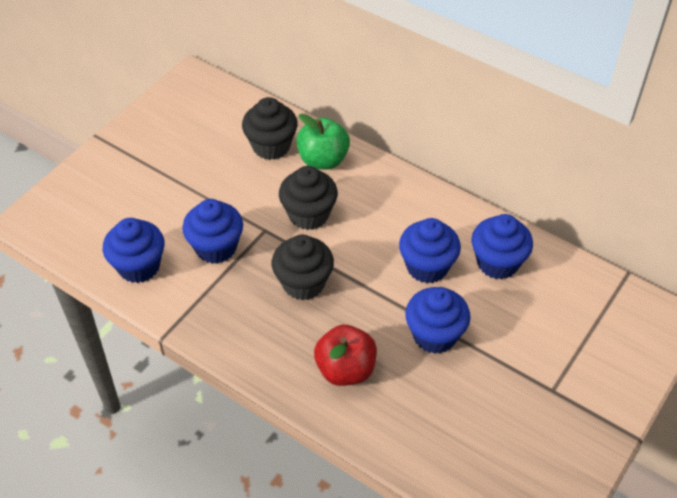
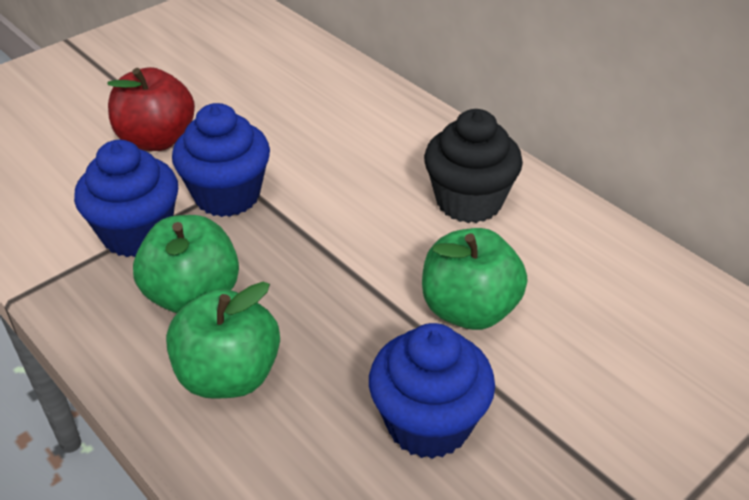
black cupcake: 3 -> 1
blue cupcake: 5 -> 3
green apple: 1 -> 3

